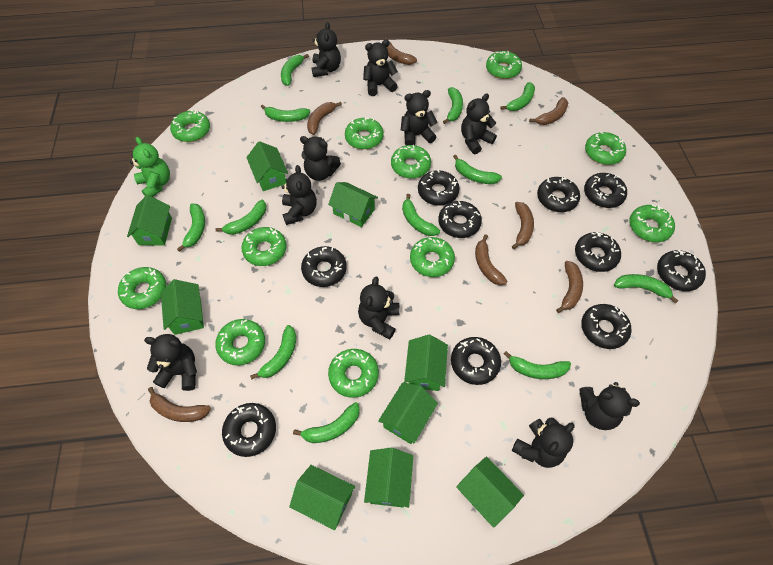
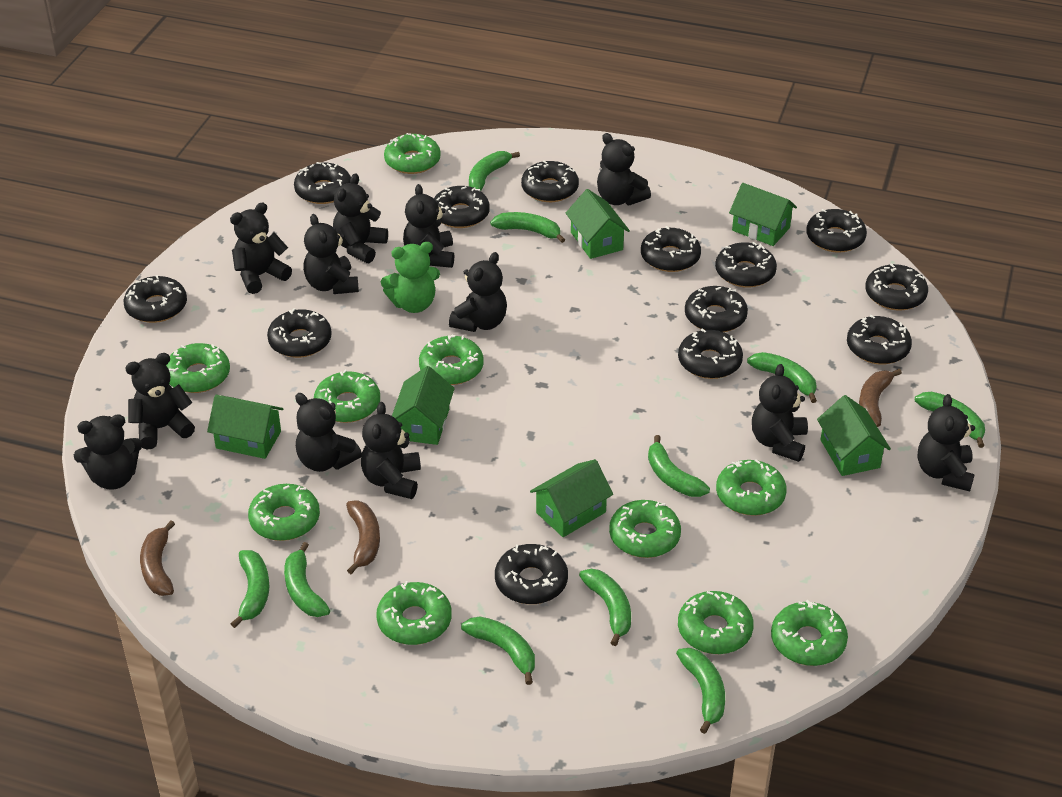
black donut: 10 -> 13
black teddy bear: 10 -> 12
brown banana: 7 -> 3
green banana: 12 -> 10
green donut: 11 -> 10
green house: 9 -> 6

